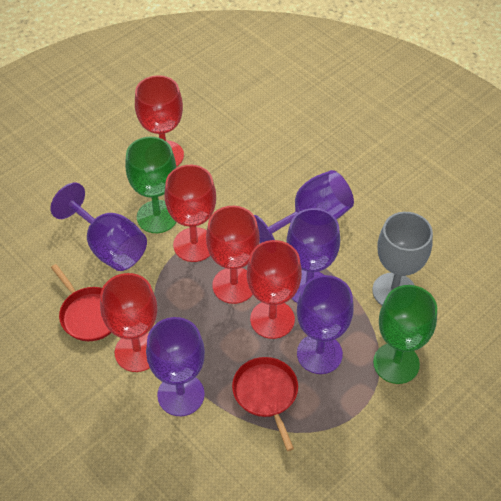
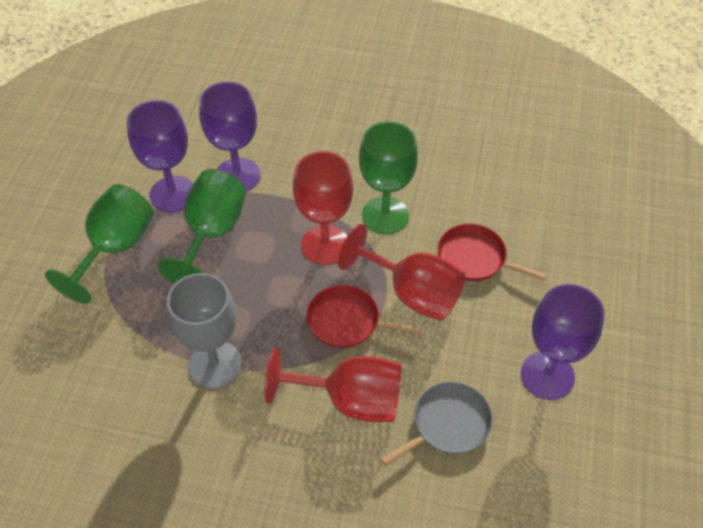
green goblet: 2 -> 3
grey pan: 0 -> 1
purple goblet: 5 -> 3
red goblet: 5 -> 3

